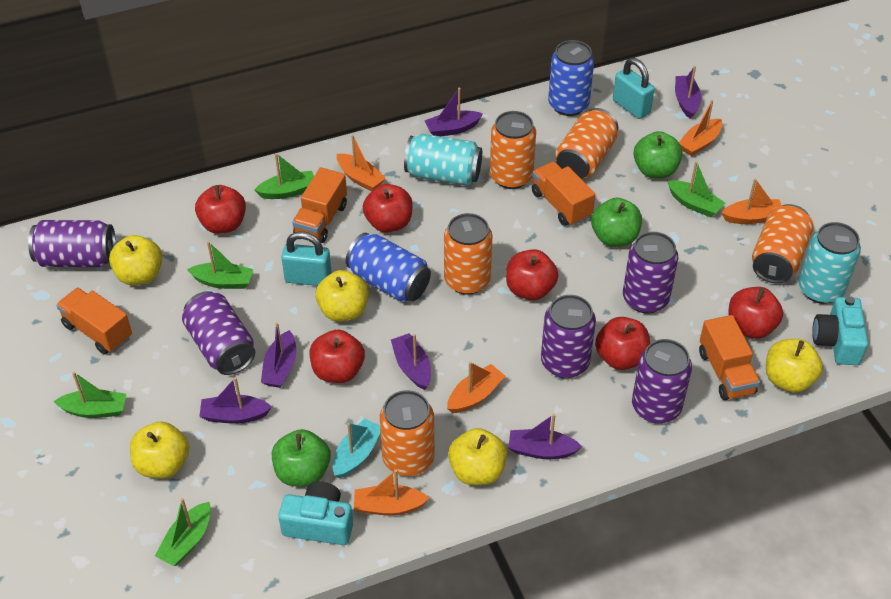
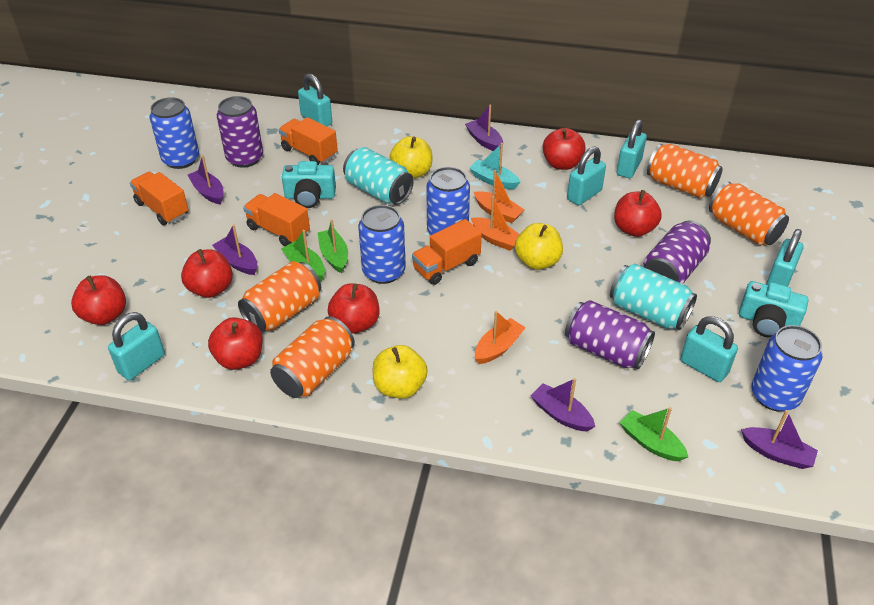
blue can: 2 -> 4
green apple: 3 -> 0
green boat: 5 -> 3
orange boat: 5 -> 3
orange can: 5 -> 4
purple boat: 6 -> 5
purple can: 5 -> 3
turquoise padlock: 2 -> 6
yellow apple: 5 -> 3

